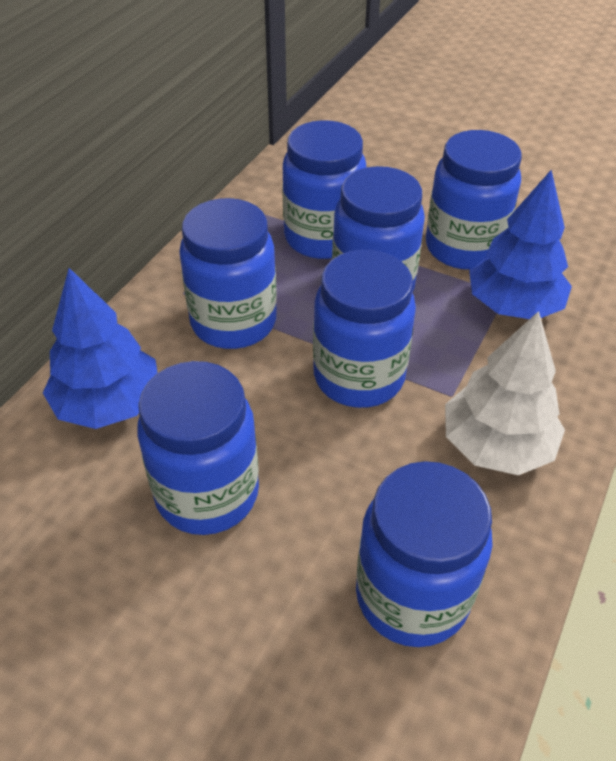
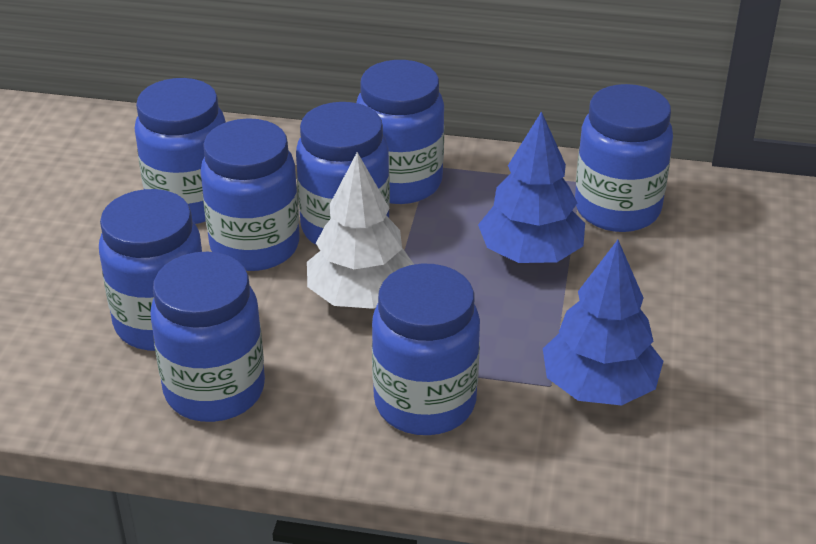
blue jar: 7 -> 8

